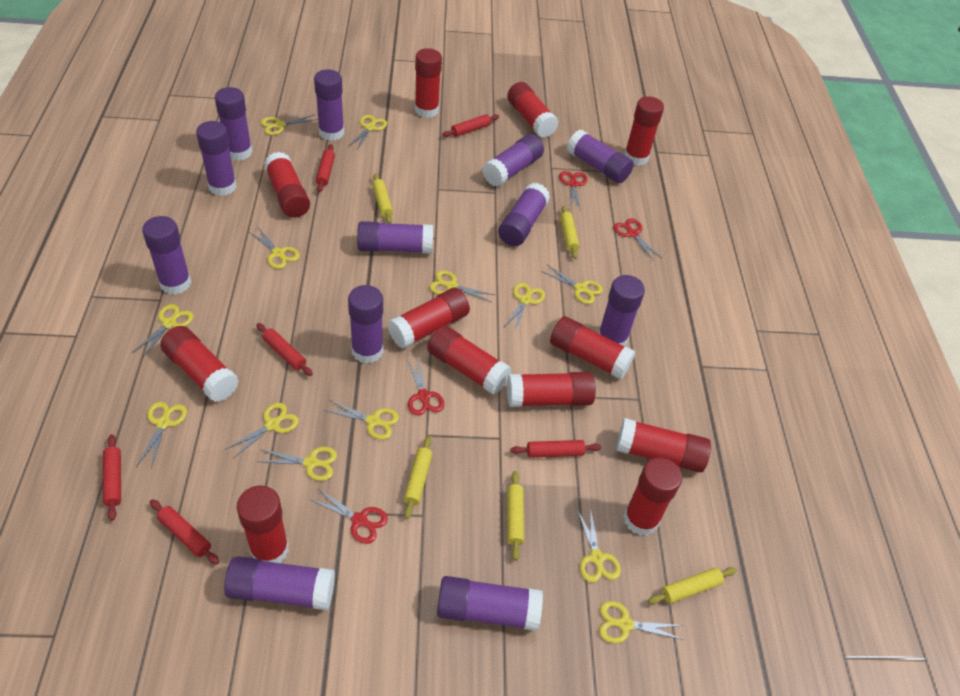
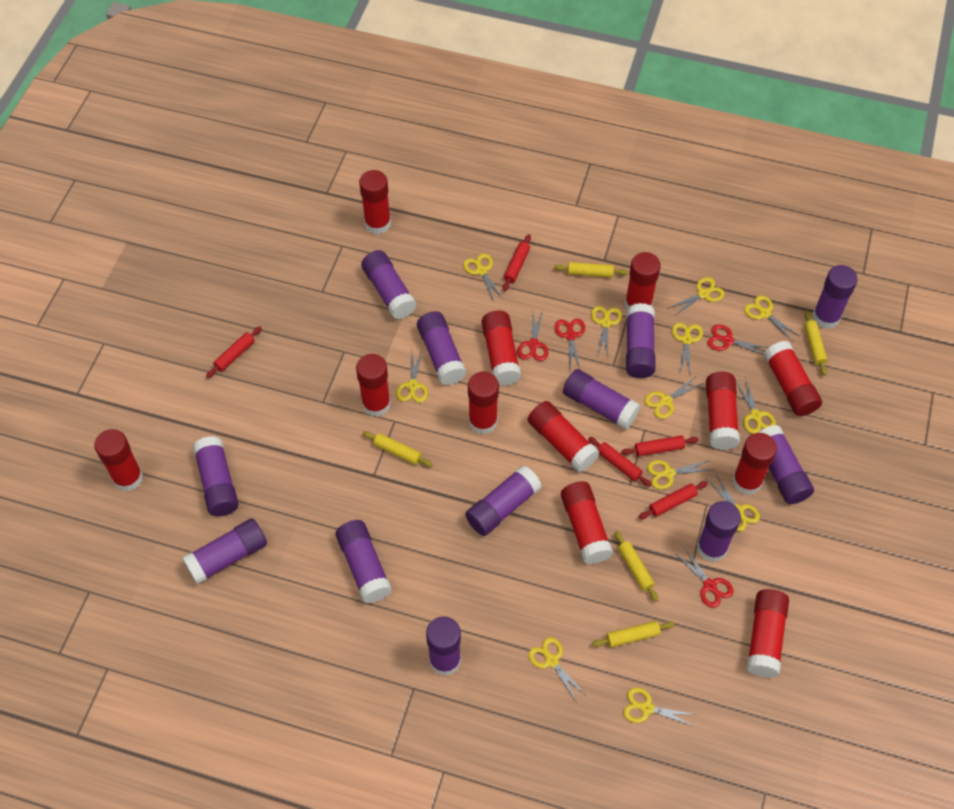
red rolling pin: 6 -> 5
yellow scissors: 13 -> 12

